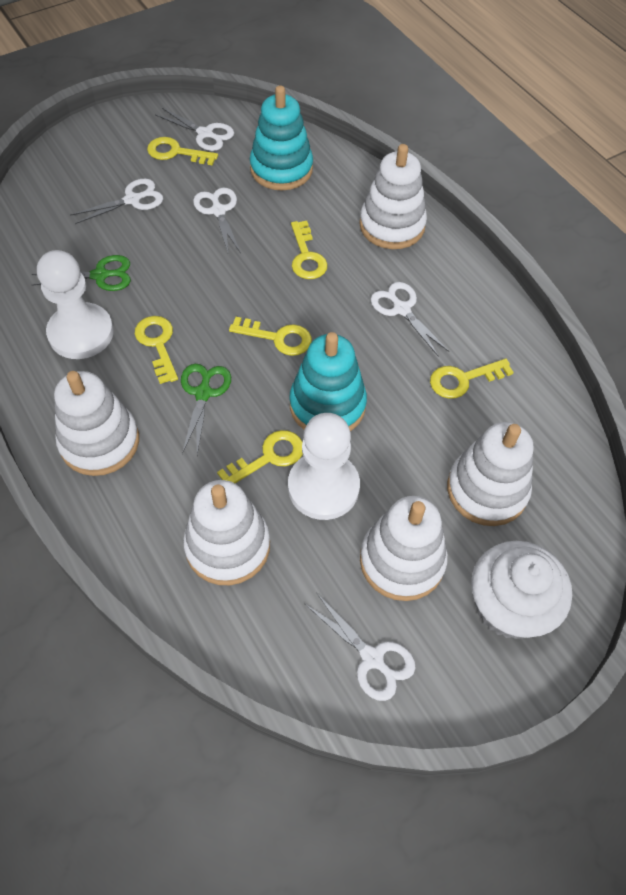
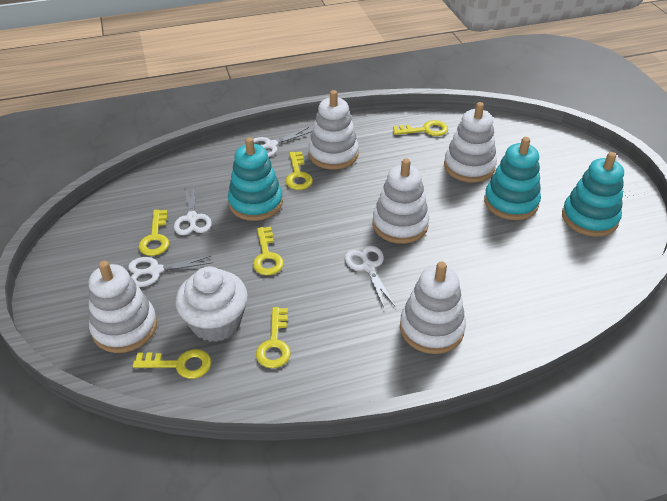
green scissors: 2 -> 0
turquoise stacking toy: 2 -> 3
white pawn: 2 -> 0
white scissors: 5 -> 4

